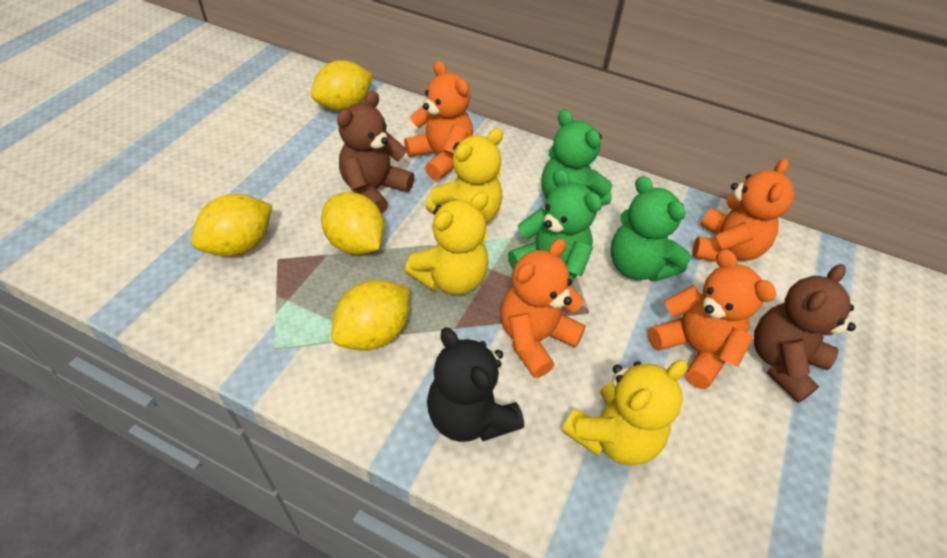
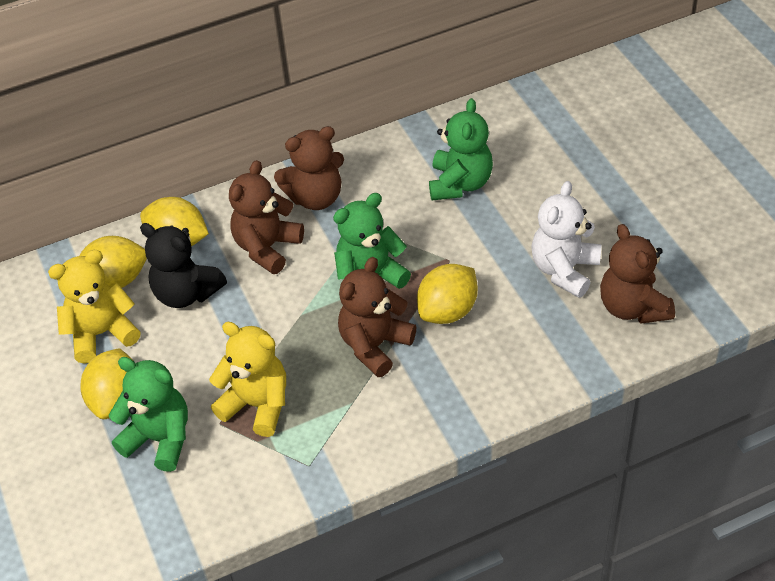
brown teddy bear: 2 -> 4
orange teddy bear: 4 -> 0
white teddy bear: 0 -> 1
yellow teddy bear: 3 -> 2

